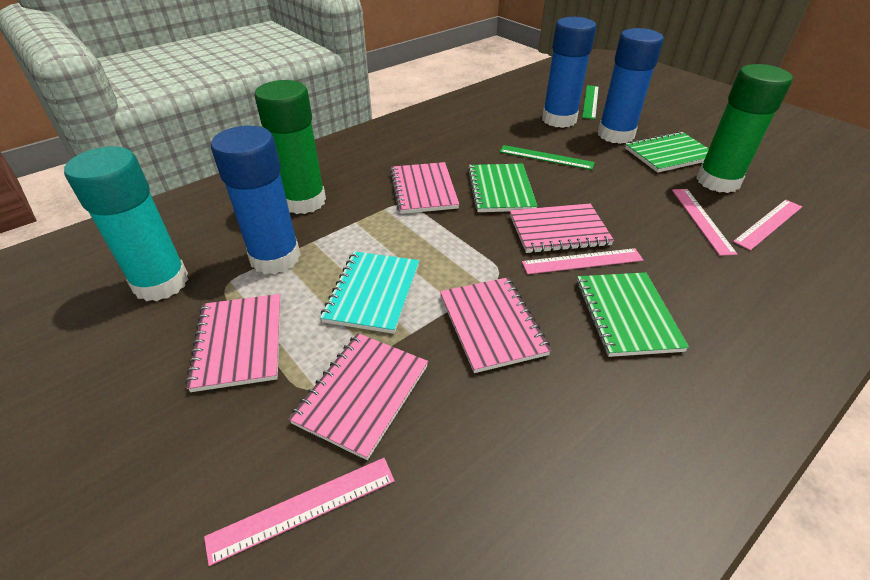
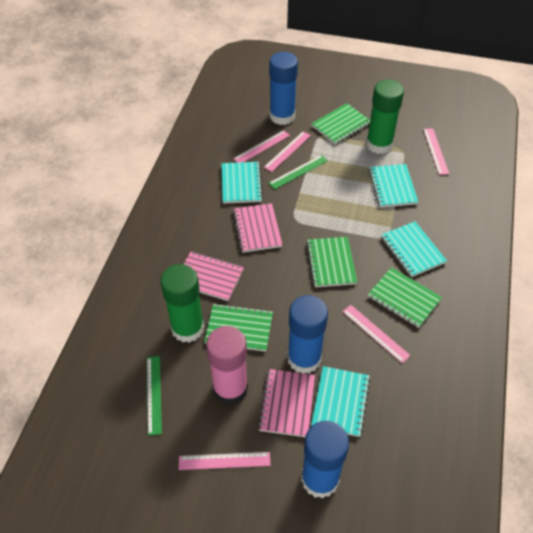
green notebook: 3 -> 4
pink glue stick: 0 -> 1
pink notebook: 5 -> 3
pink ruler: 4 -> 5
turquoise glue stick: 1 -> 0
turquoise notebook: 1 -> 4

